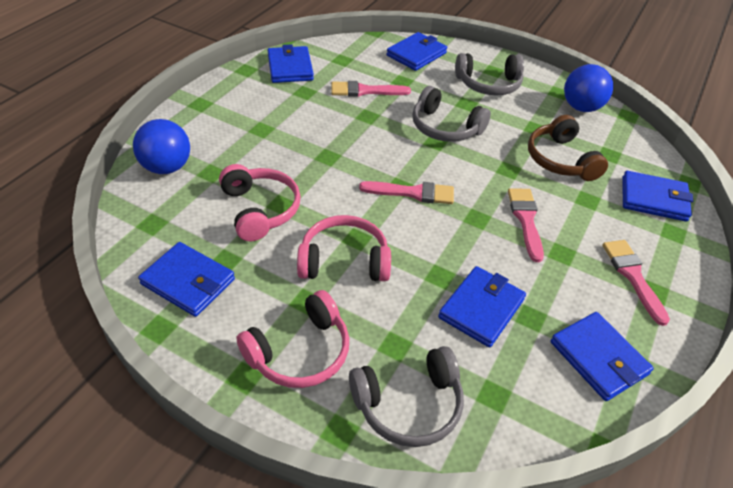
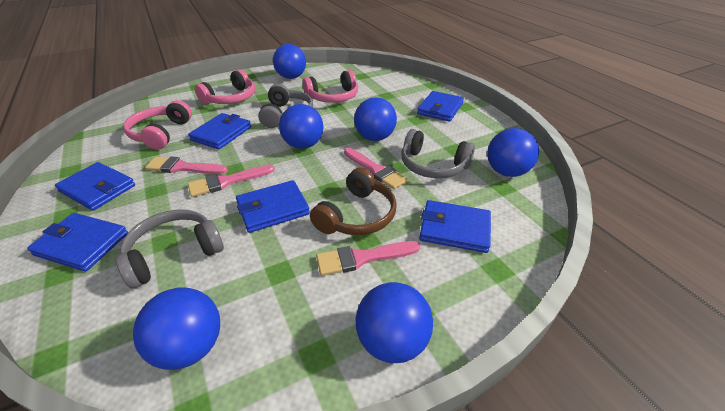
blue ball: 2 -> 6

